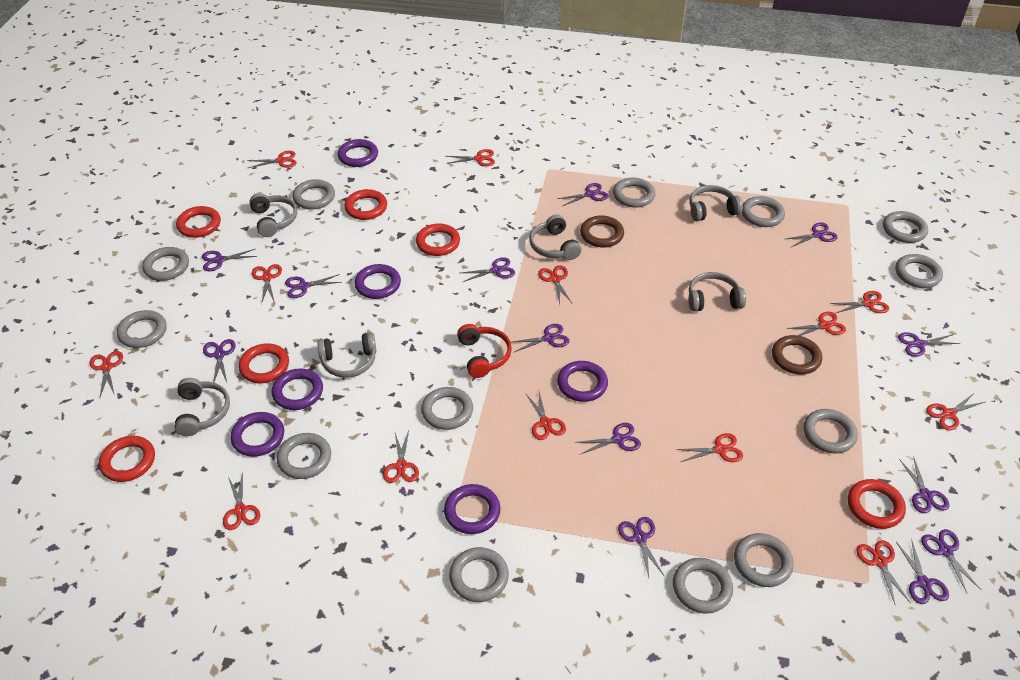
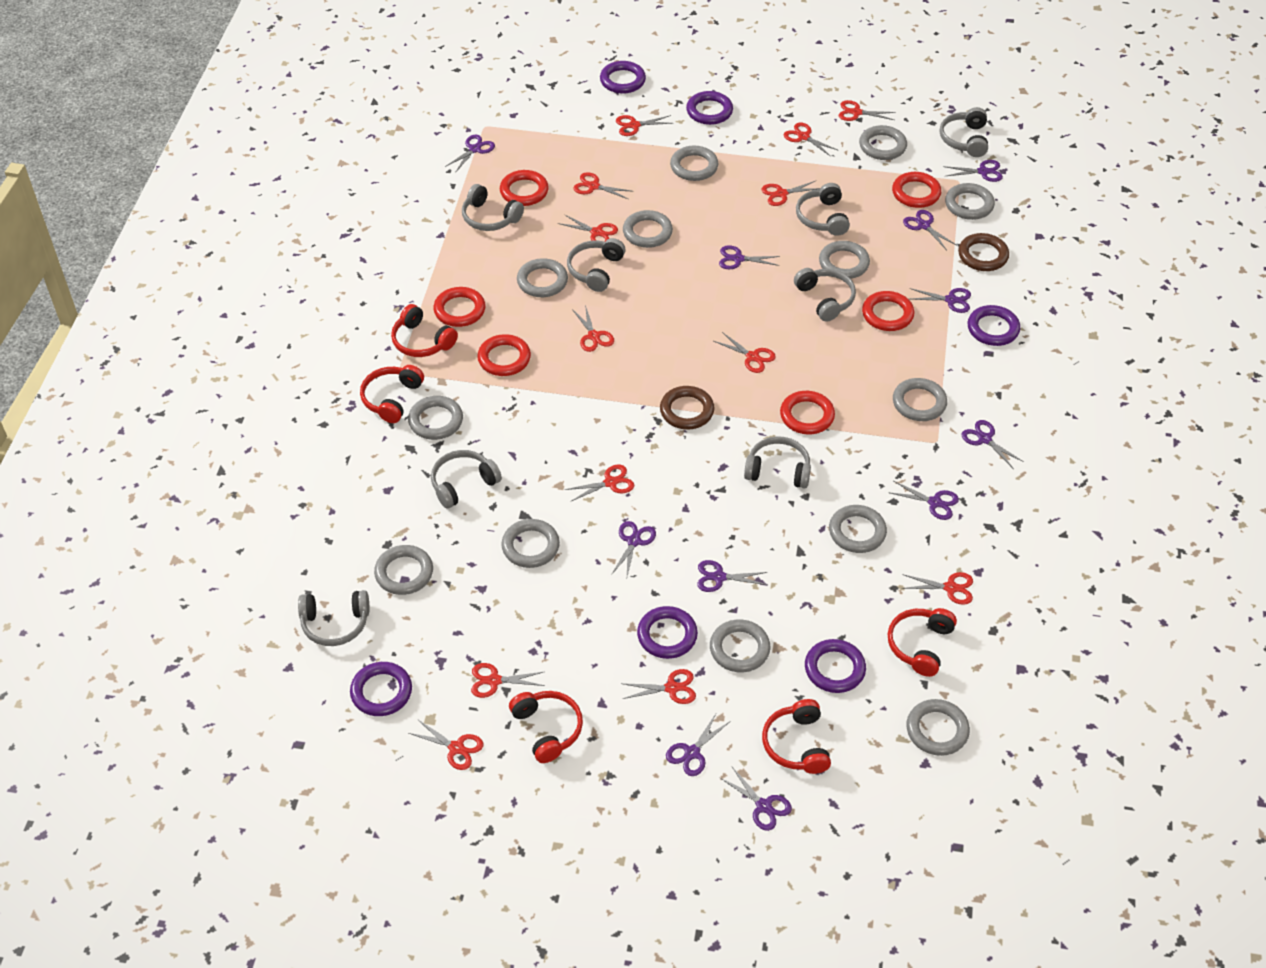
grey headphones: 6 -> 8
purple scissors: 13 -> 11
red headphones: 1 -> 5

